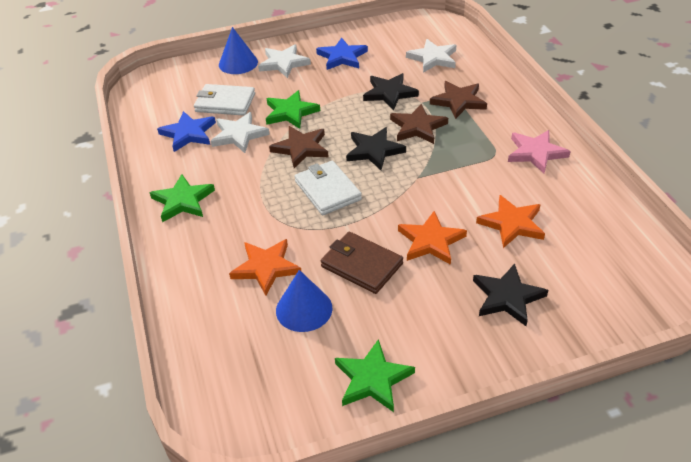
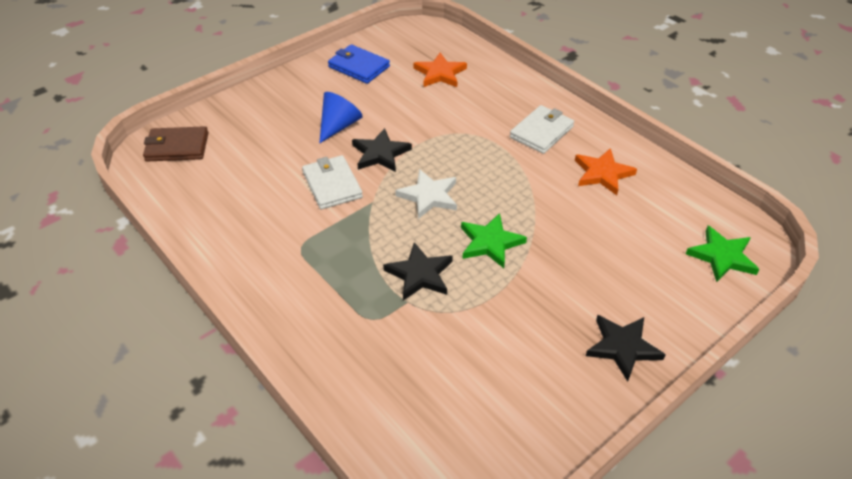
blue cone: 2 -> 1
blue star: 2 -> 0
blue wallet: 0 -> 1
brown star: 3 -> 0
green star: 3 -> 2
orange star: 3 -> 2
pink star: 1 -> 0
white star: 3 -> 1

